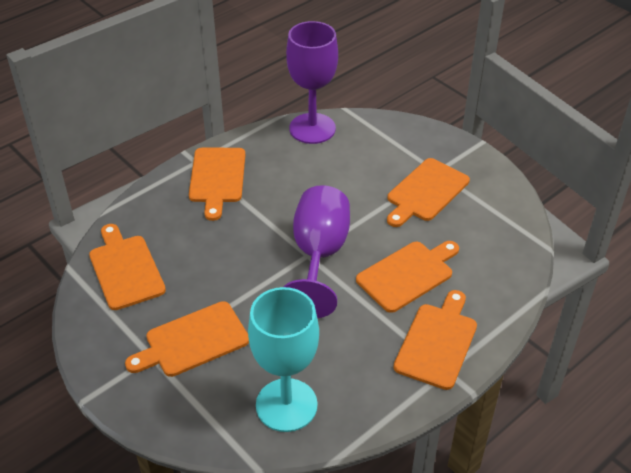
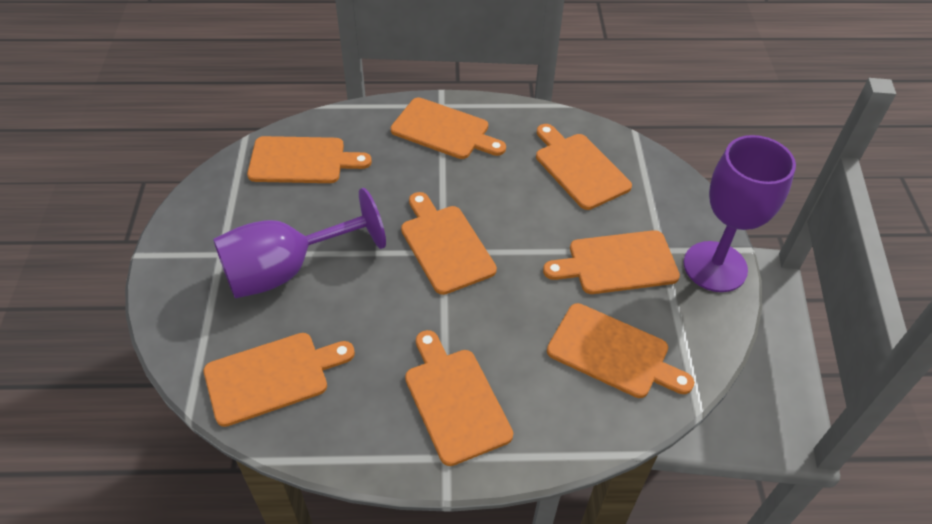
orange cutting board: 6 -> 8
turquoise goblet: 1 -> 0

